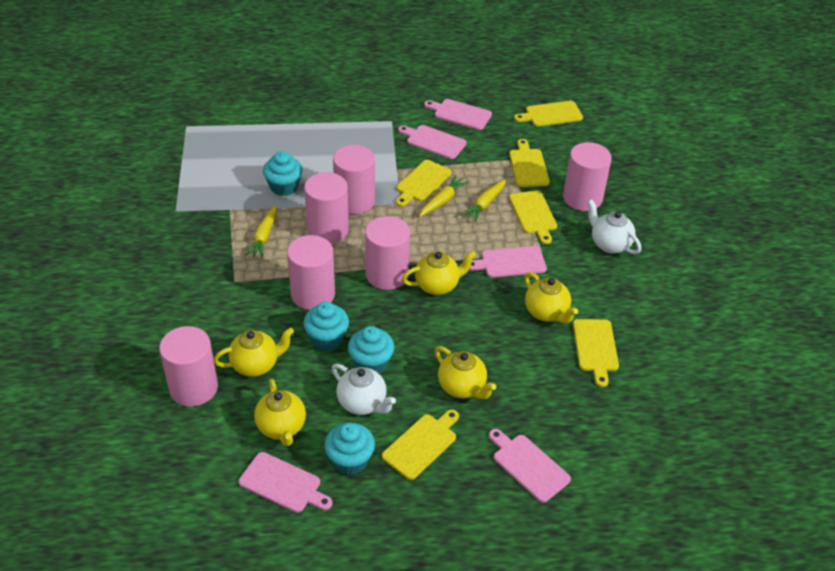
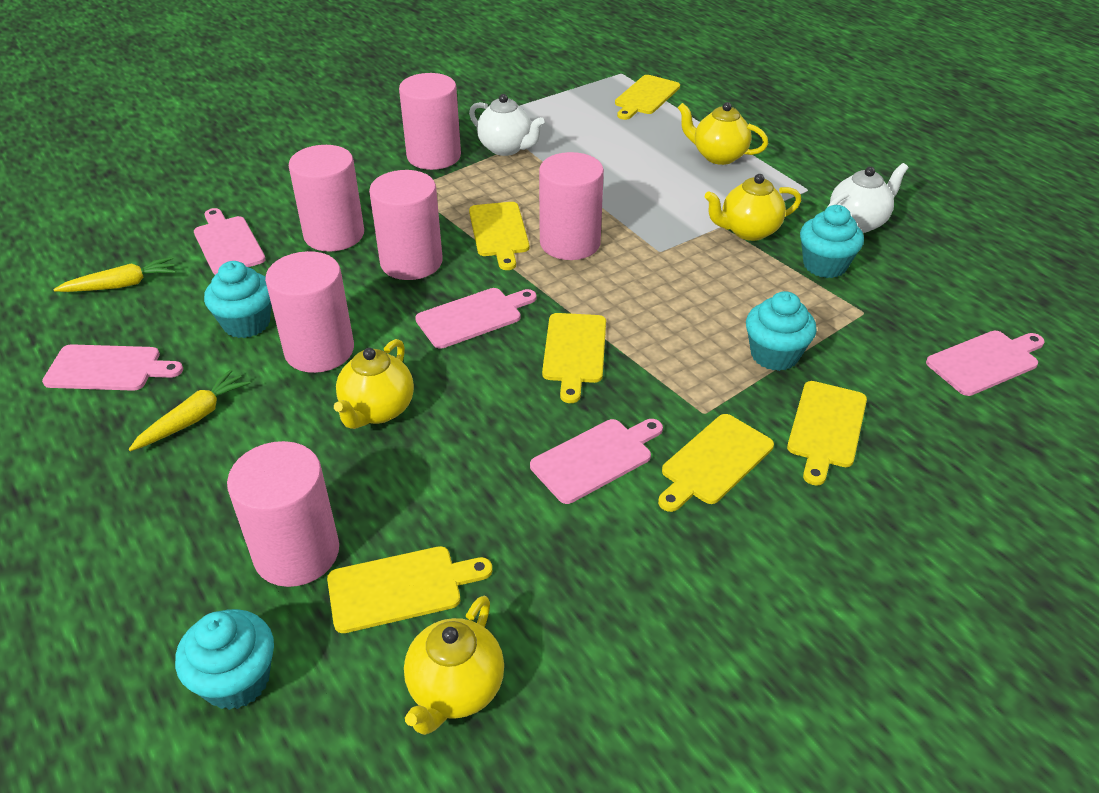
yellow carrot: 3 -> 2
yellow teapot: 5 -> 4

